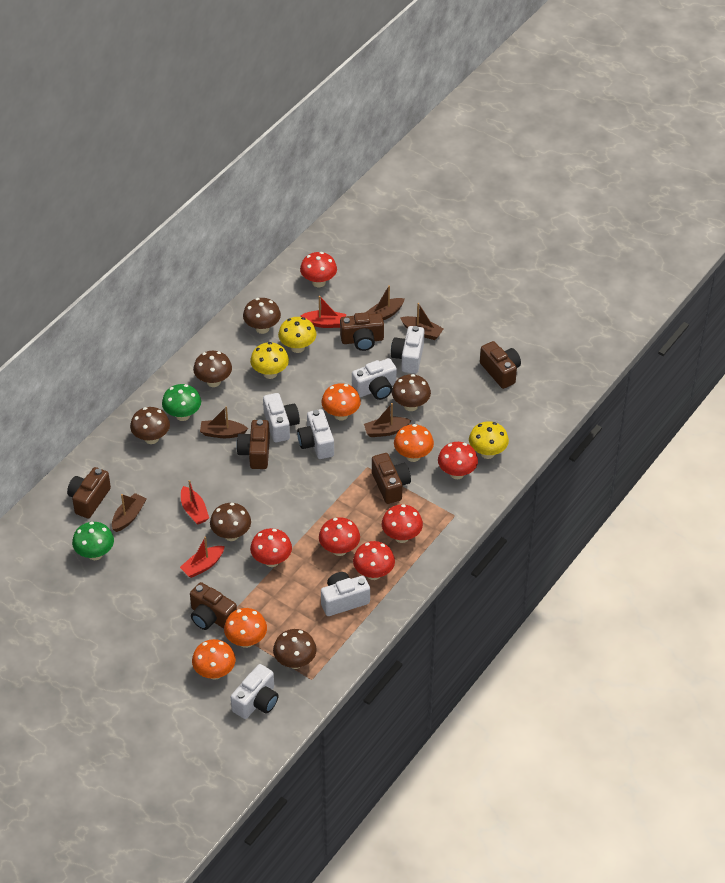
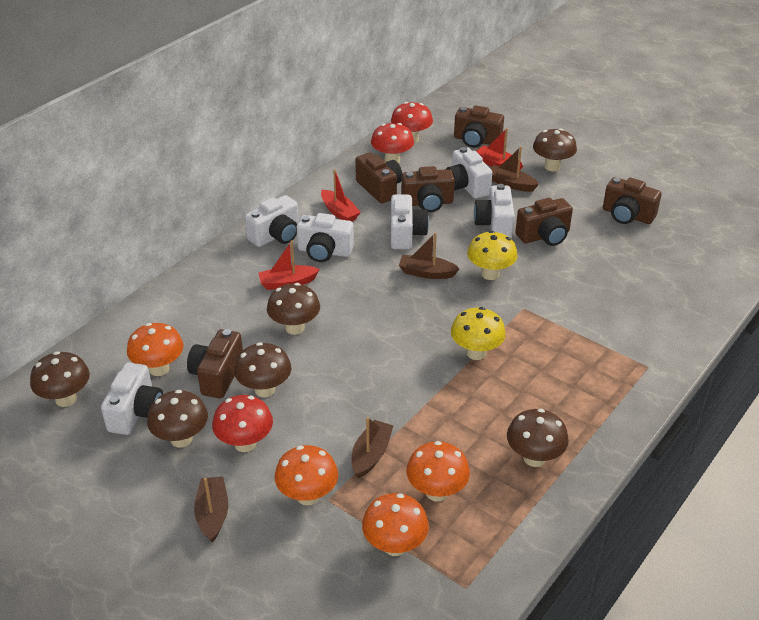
brown boat: 5 -> 4
green mushroom: 2 -> 0
red mushroom: 6 -> 3
yellow mushroom: 3 -> 2

